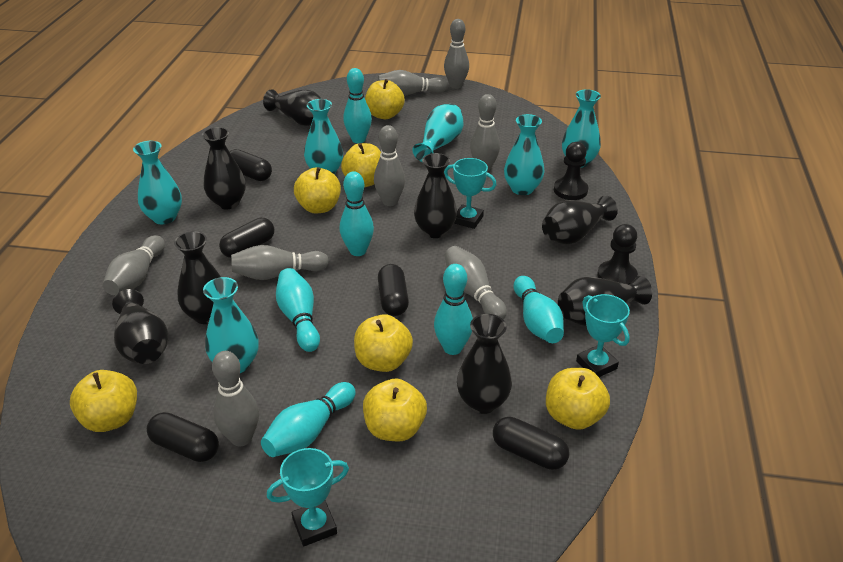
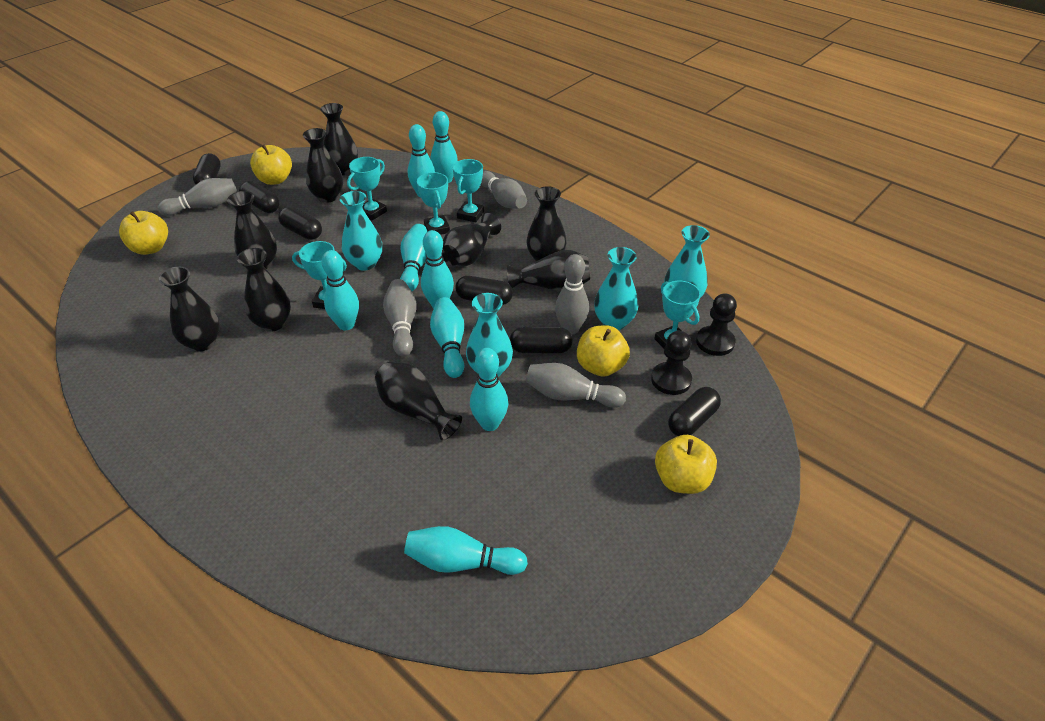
black capsule: 5 -> 6
black vase: 8 -> 9
grey bowling pin: 8 -> 5
turquoise bowling pin: 6 -> 8
turquoise trophy: 3 -> 5
turquoise vase: 6 -> 4
yellow apple: 7 -> 4

